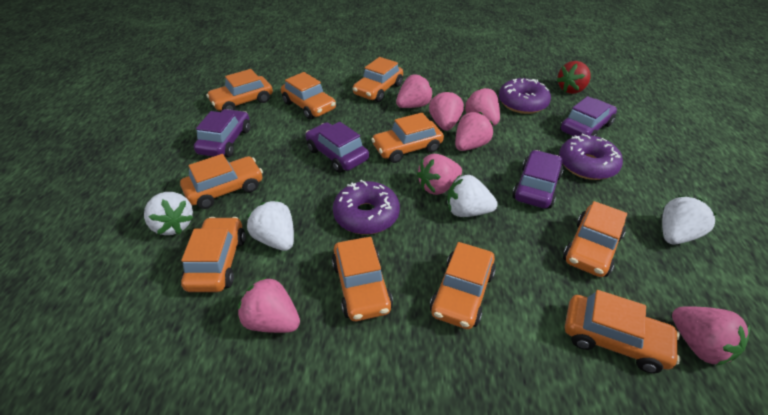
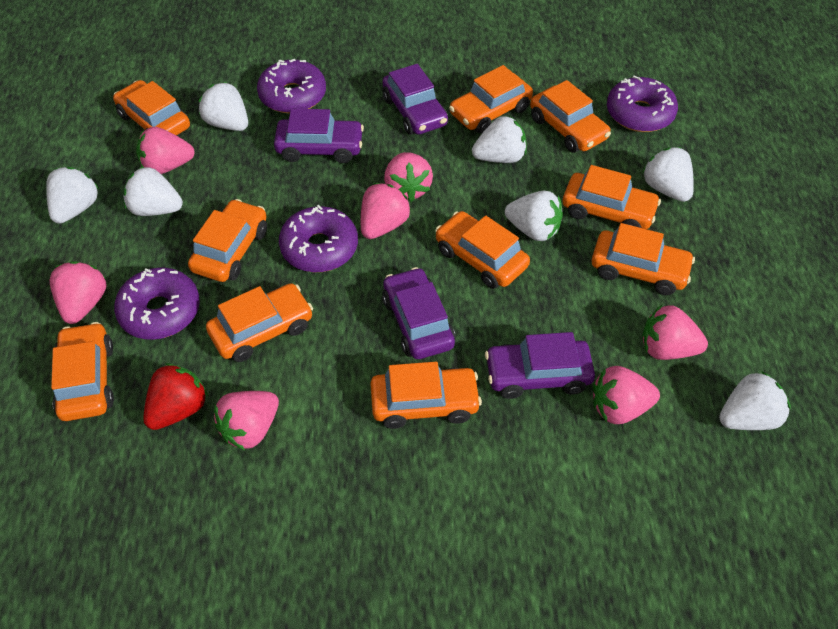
purple donut: 3 -> 4
white strawberry: 4 -> 7

